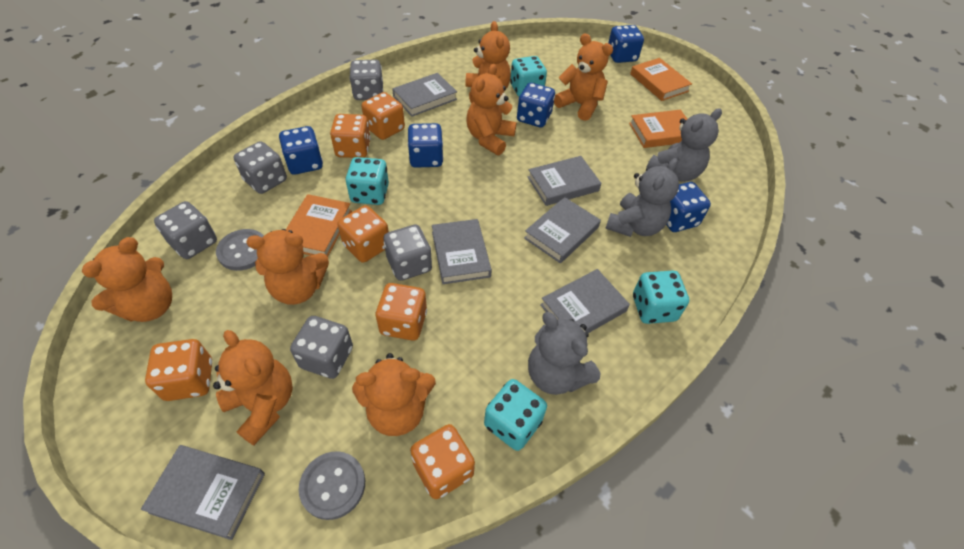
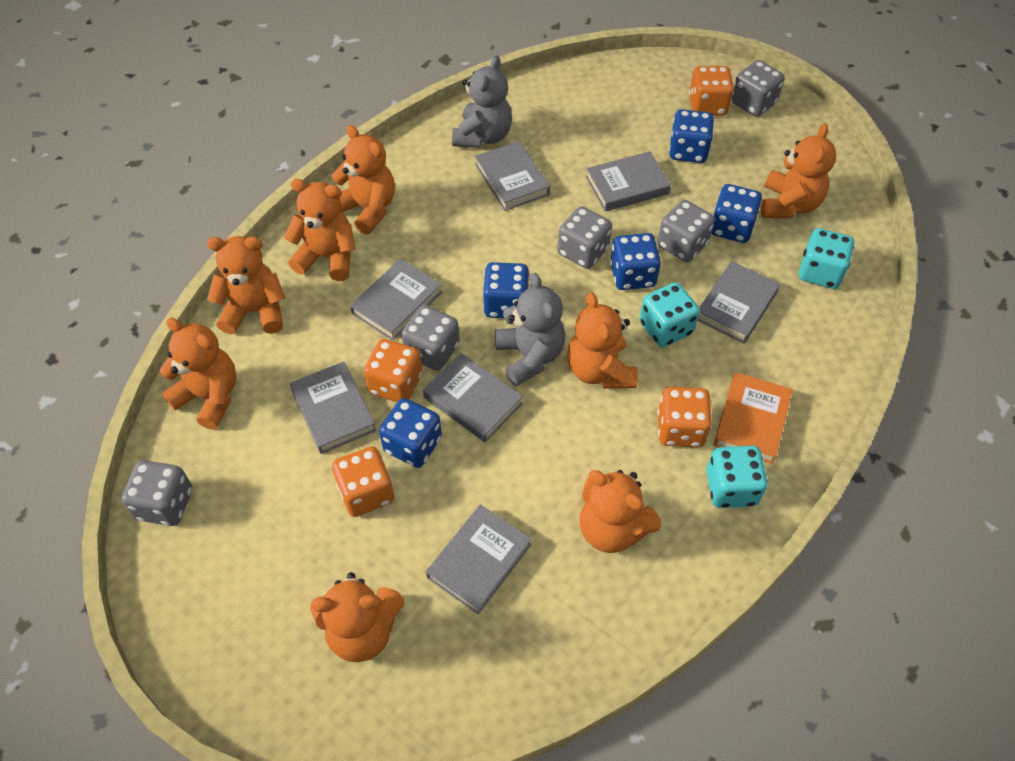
grey book: 6 -> 7
grey button: 2 -> 0
grey teddy bear: 3 -> 2
orange book: 3 -> 1
orange dice: 6 -> 4
orange teddy bear: 7 -> 8
turquoise dice: 4 -> 3

